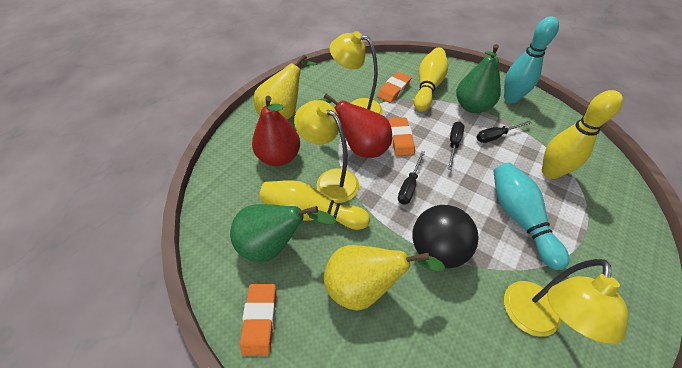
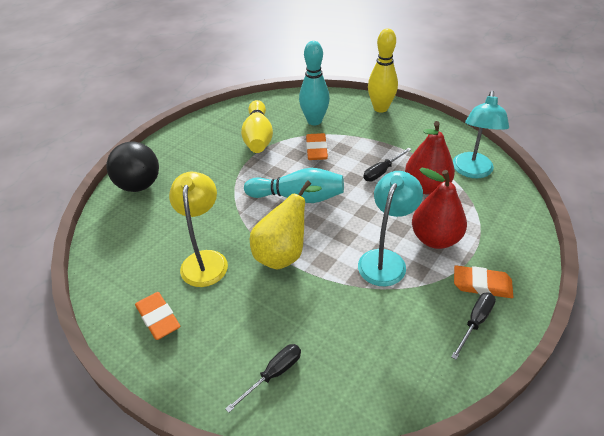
green pear: 2 -> 0
turquoise lamp: 0 -> 2
yellow bowling pin: 3 -> 2
yellow lamp: 3 -> 1
yellow pear: 2 -> 1

